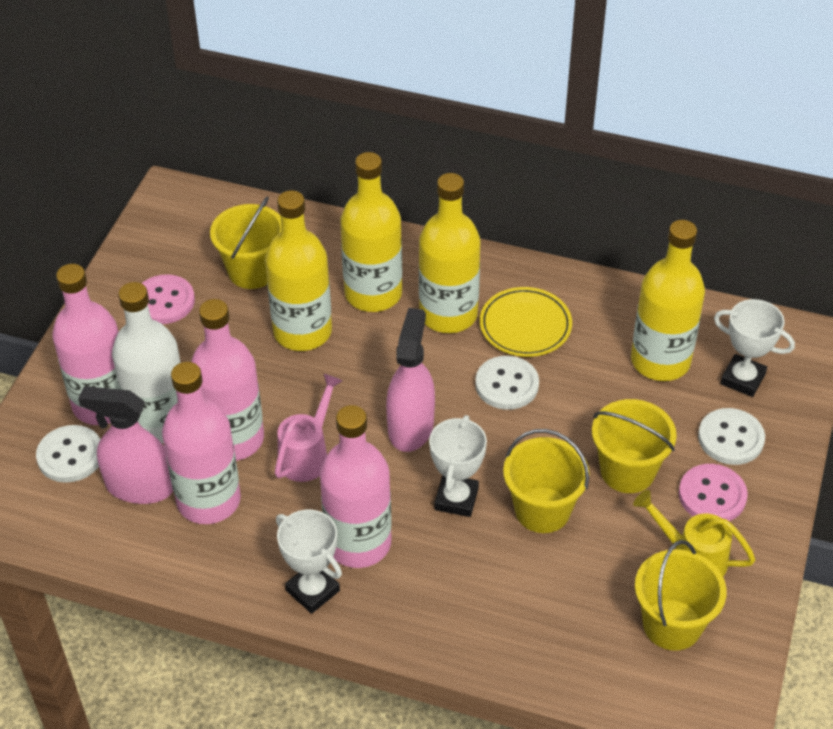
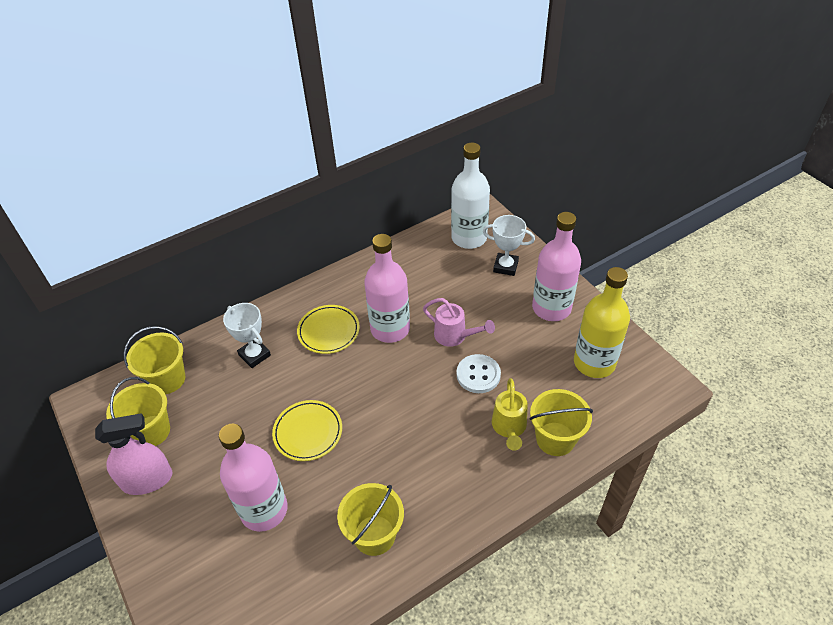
pink bottle: 4 -> 3
pink button: 2 -> 0
pink spray bottle: 2 -> 1
white button: 3 -> 1
white trophy: 3 -> 2
yellow bottle: 4 -> 1
yellow plate: 1 -> 2

